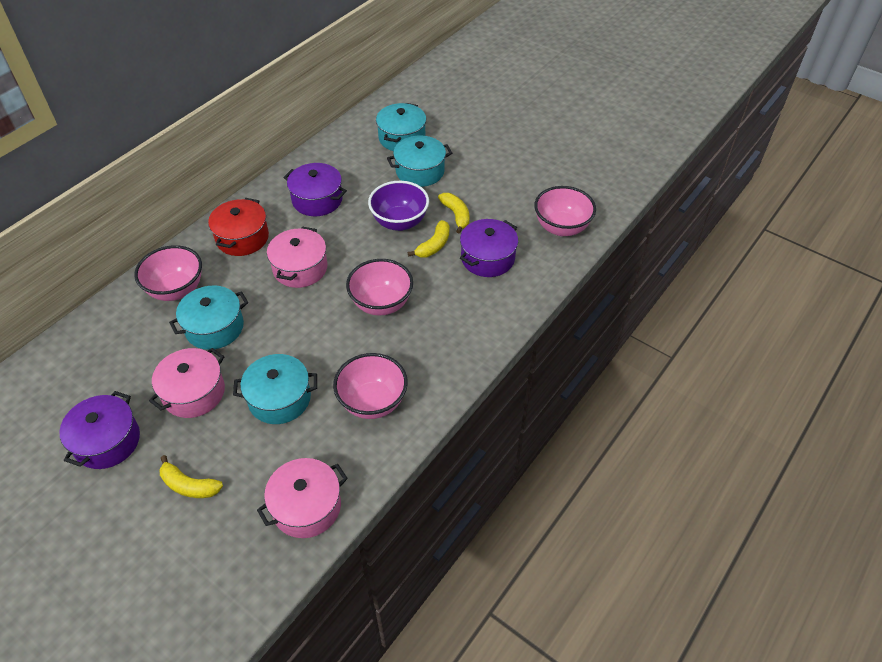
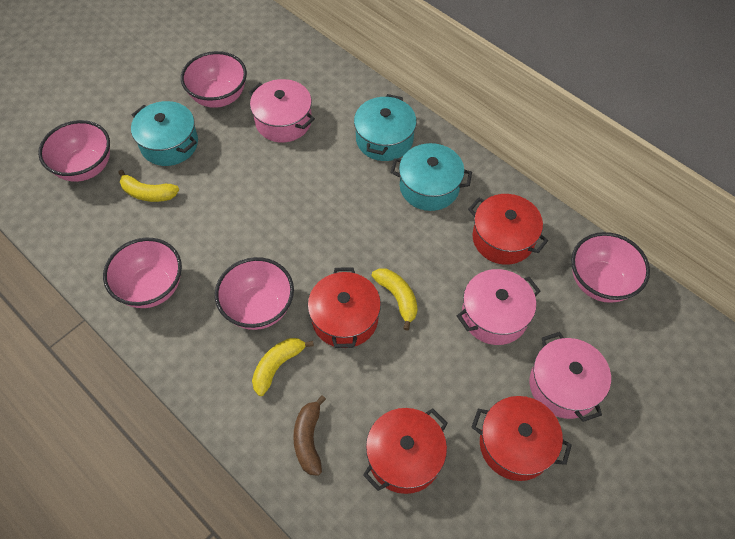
brown banana: 0 -> 1
pink bowl: 4 -> 5
purple bowl: 1 -> 0
purple pot: 3 -> 0
red pot: 1 -> 4
turquoise pot: 4 -> 3

